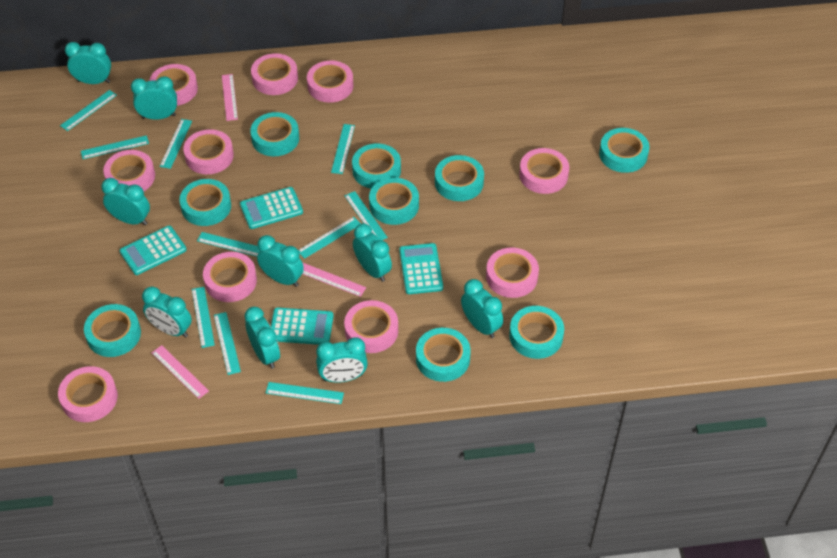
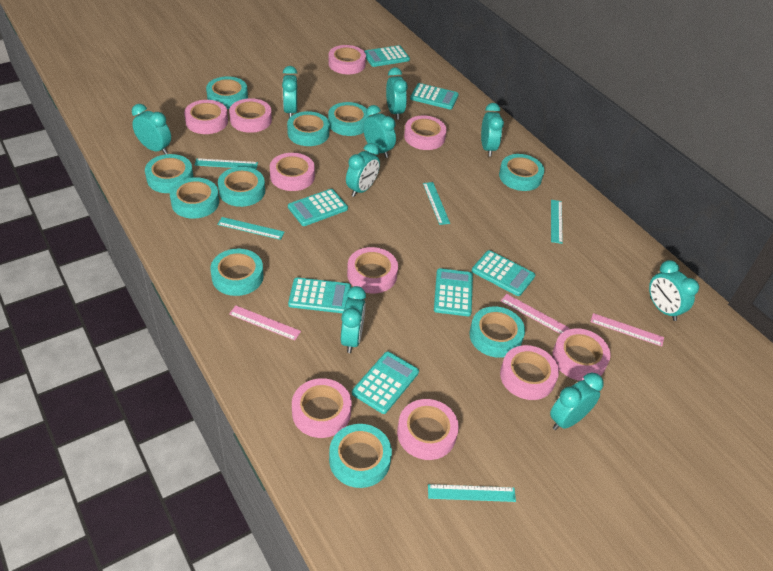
turquoise calculator: 4 -> 7
turquoise ruler: 10 -> 5
turquoise tape: 9 -> 10

